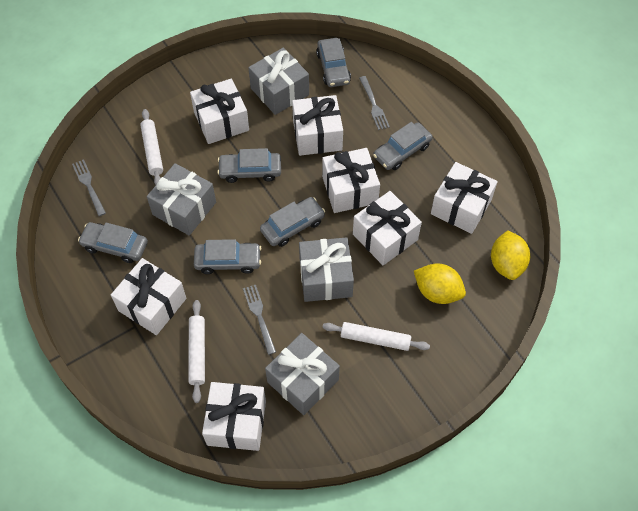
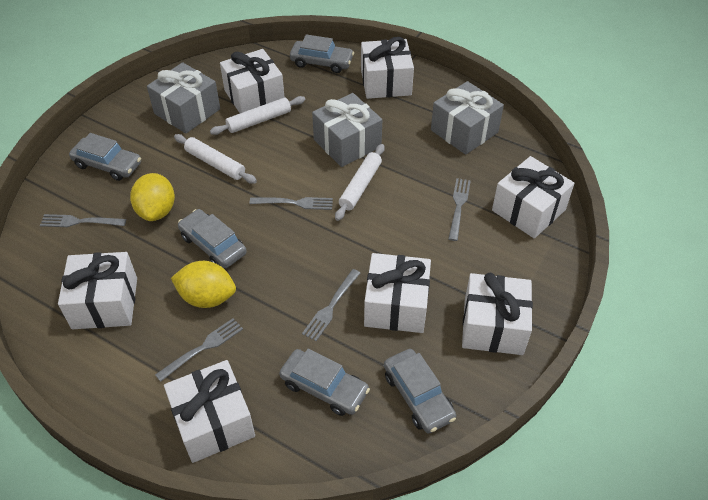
grey car: 6 -> 5
grey fork: 3 -> 5
grey gift: 4 -> 3

